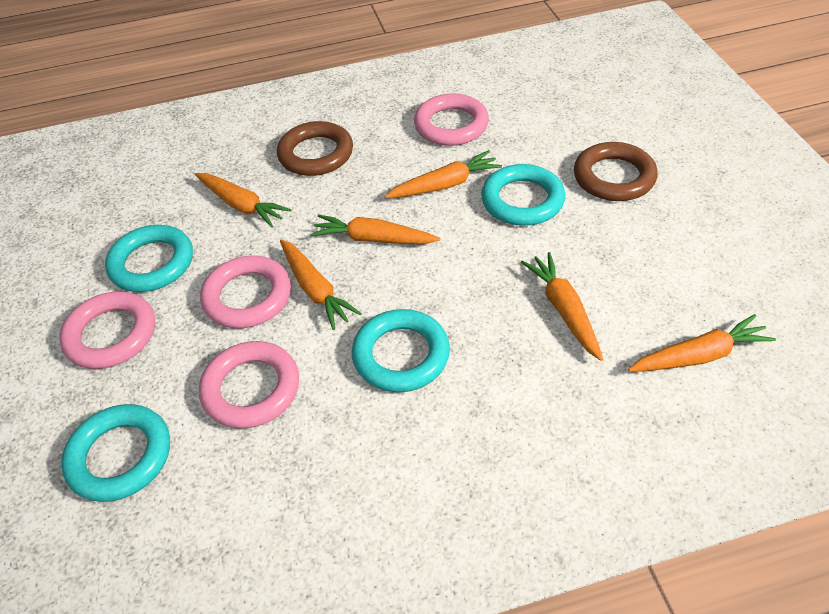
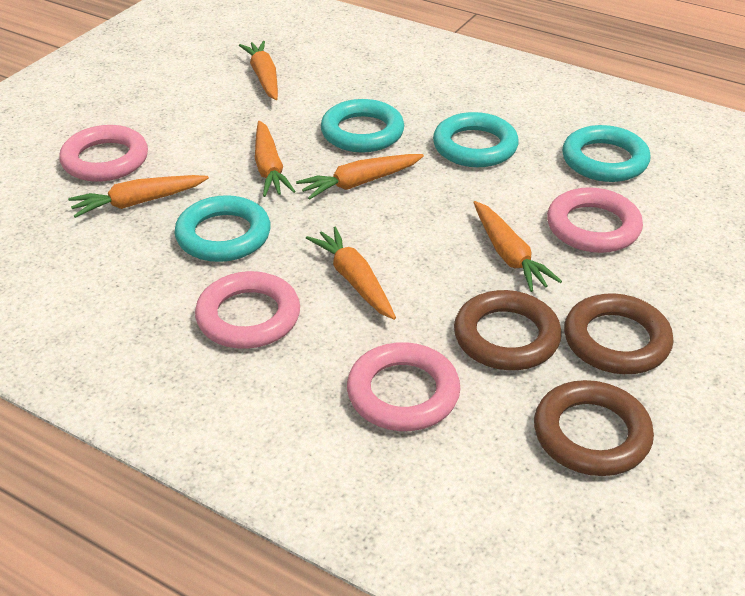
brown ring: 2 -> 3

